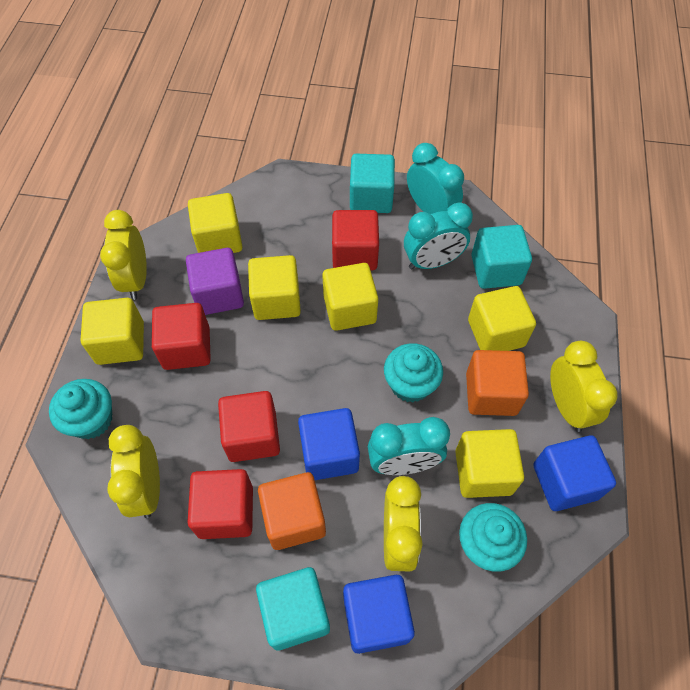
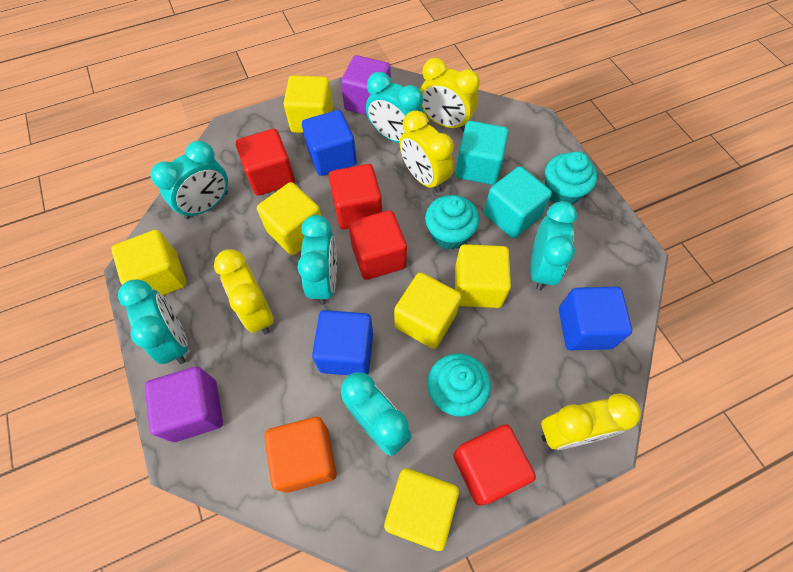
orange cube: 2 -> 1
purple cube: 1 -> 2
turquoise clock: 3 -> 6
turquoise cube: 3 -> 2

